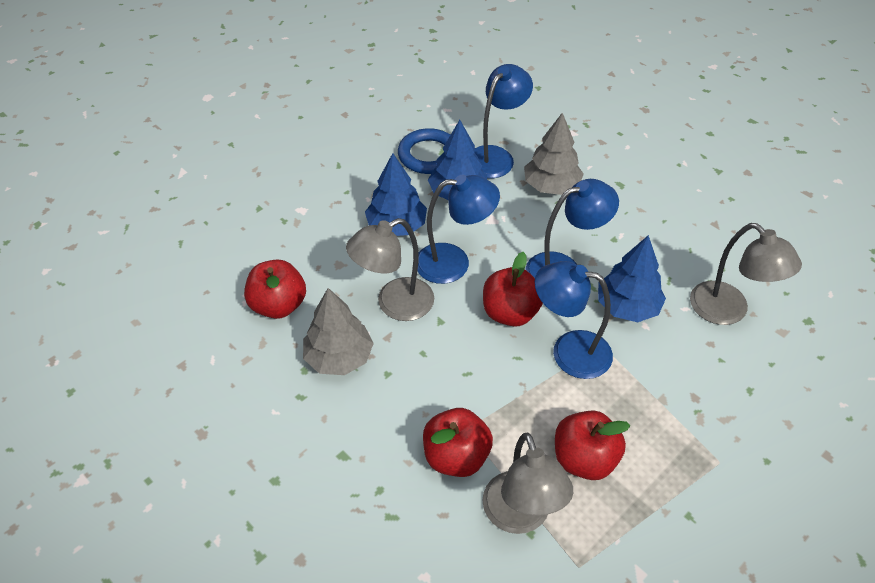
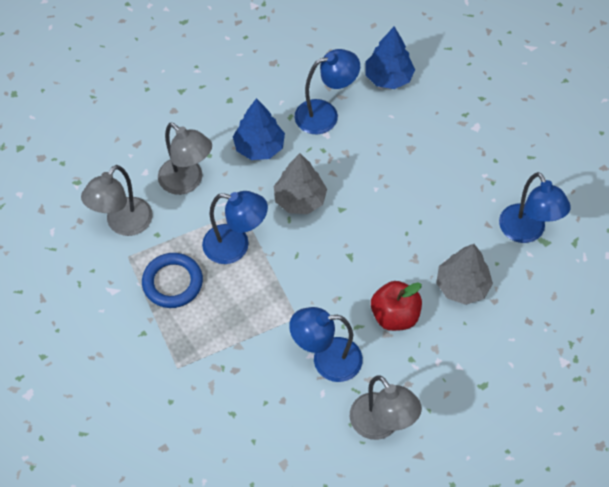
blue tree: 3 -> 2
red apple: 4 -> 1

